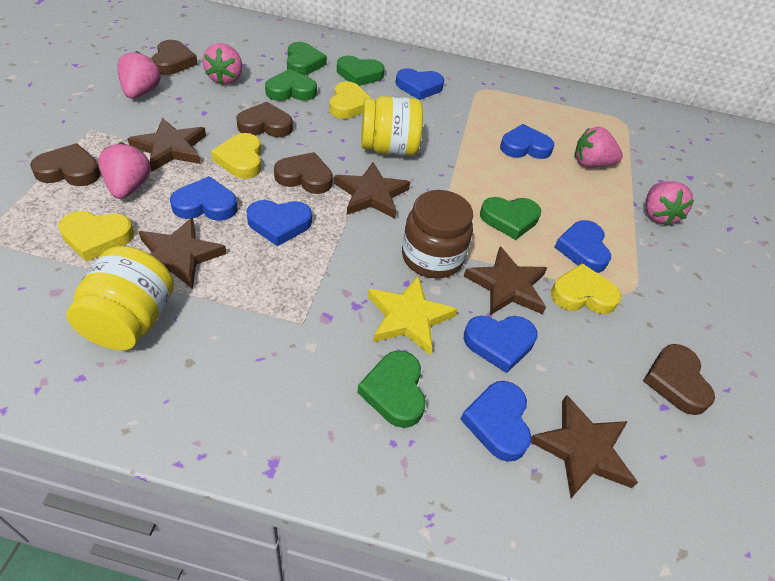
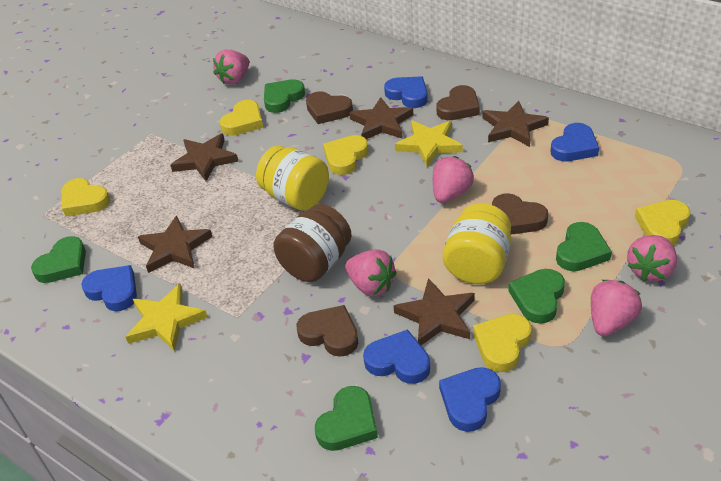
blue heart: 7 -> 5
brown heart: 5 -> 4
yellow heart: 4 -> 5
yellow star: 1 -> 2

